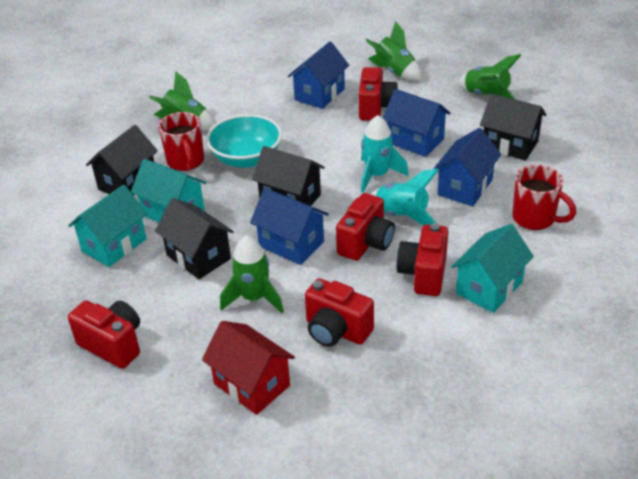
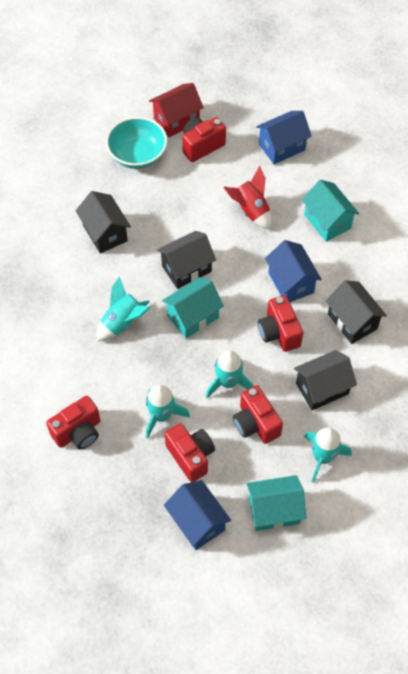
blue house: 4 -> 3
green rocket: 4 -> 0
red mug: 2 -> 0
red rocket: 0 -> 1
turquoise rocket: 2 -> 4

